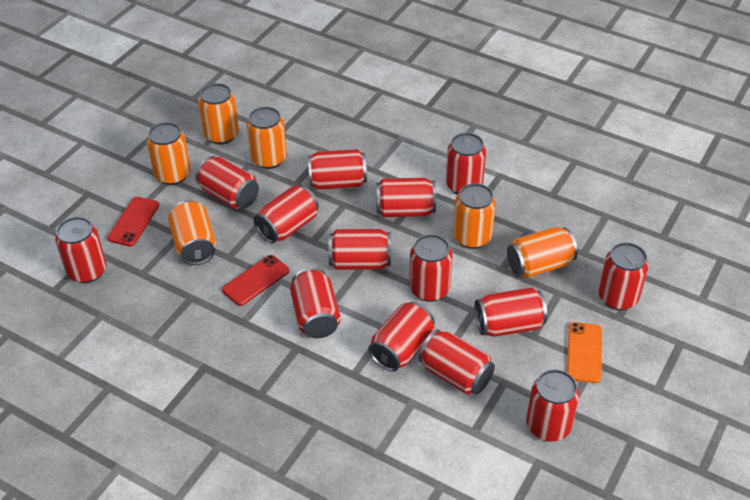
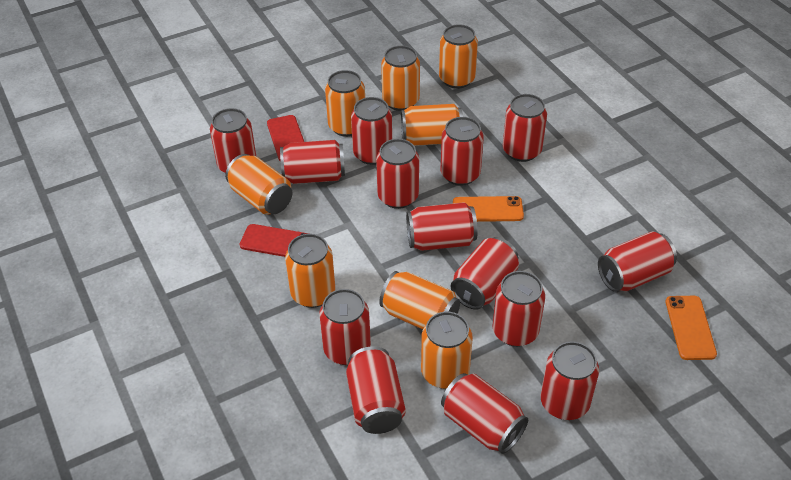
orange can: 6 -> 8
orange phone: 1 -> 2

